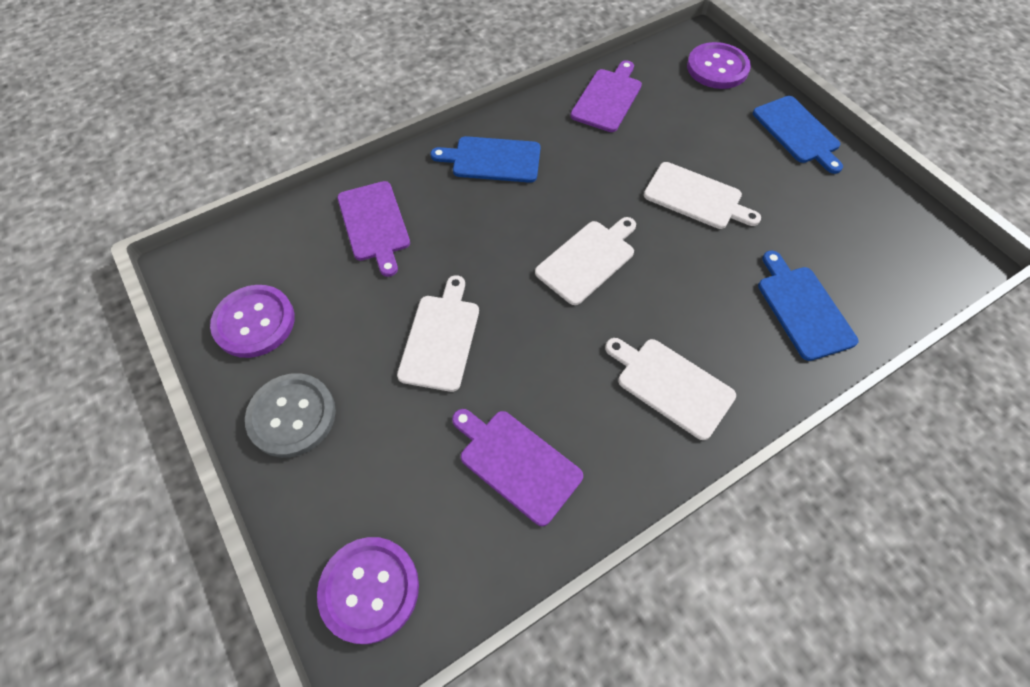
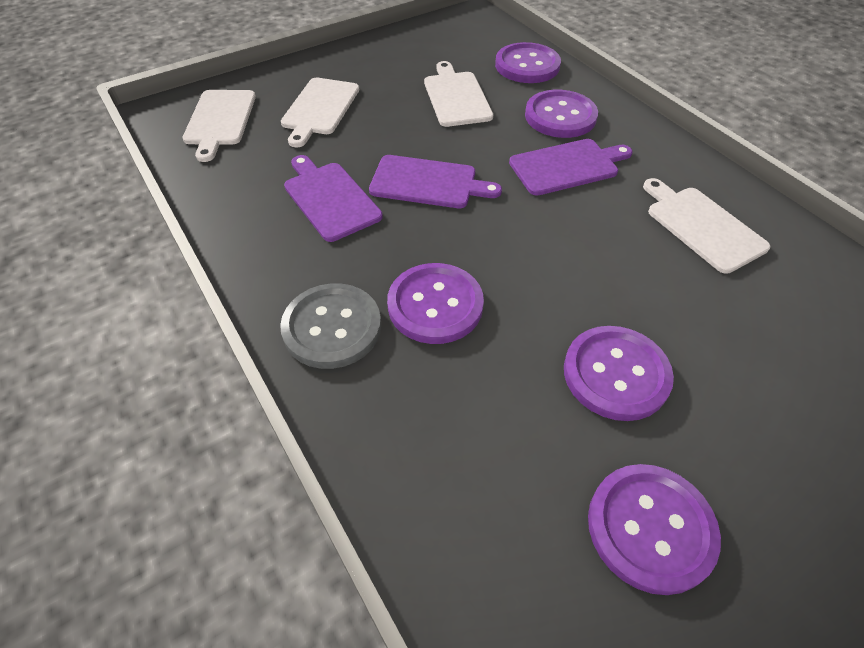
blue cutting board: 3 -> 0
purple button: 3 -> 5

